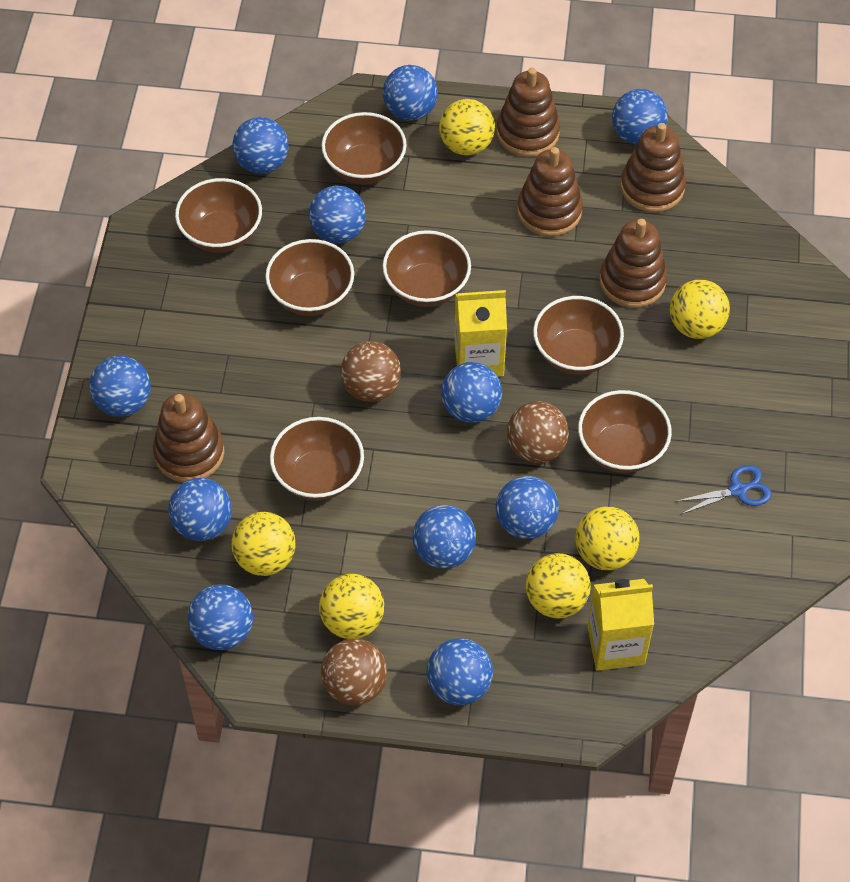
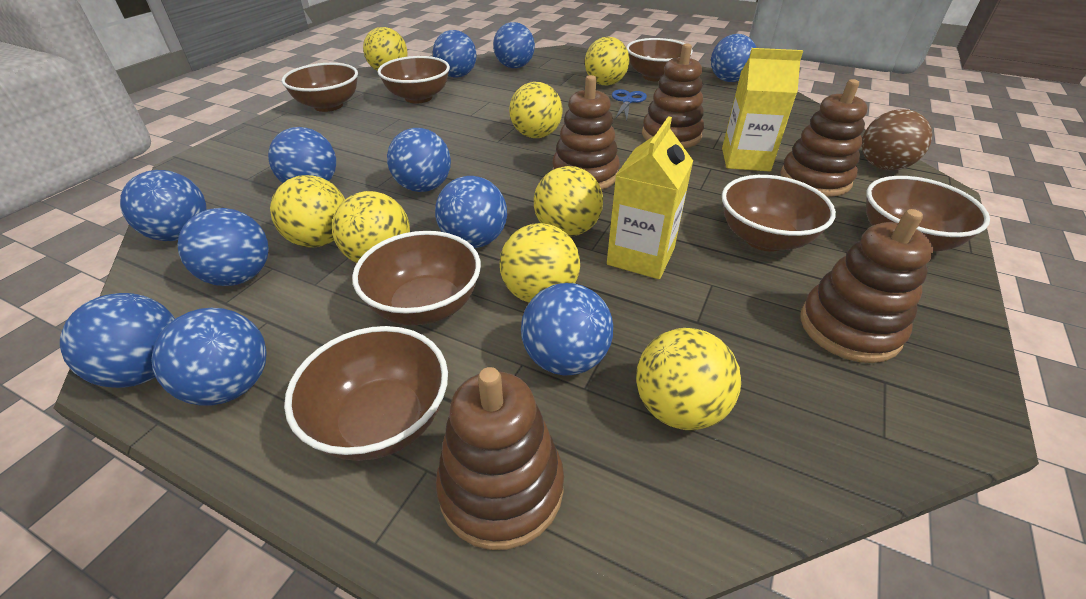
brown ball: 3 -> 1
yellow ball: 6 -> 8

